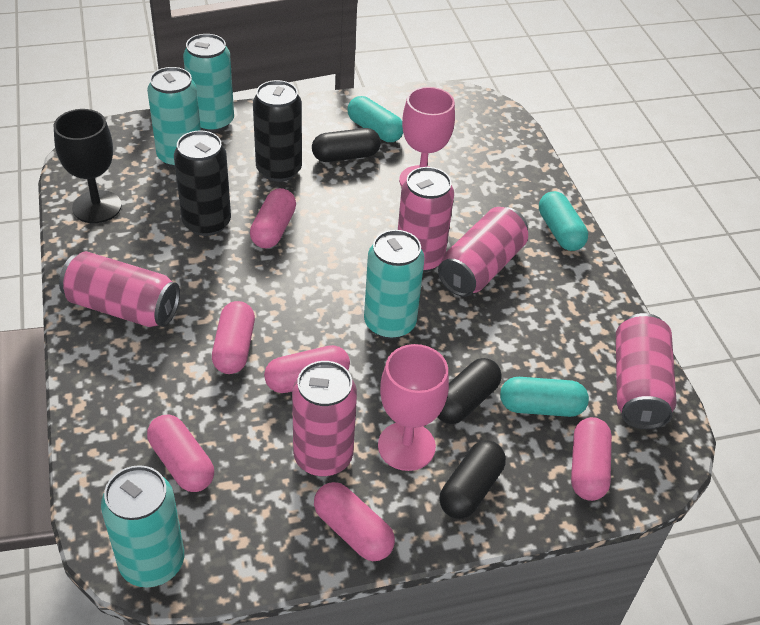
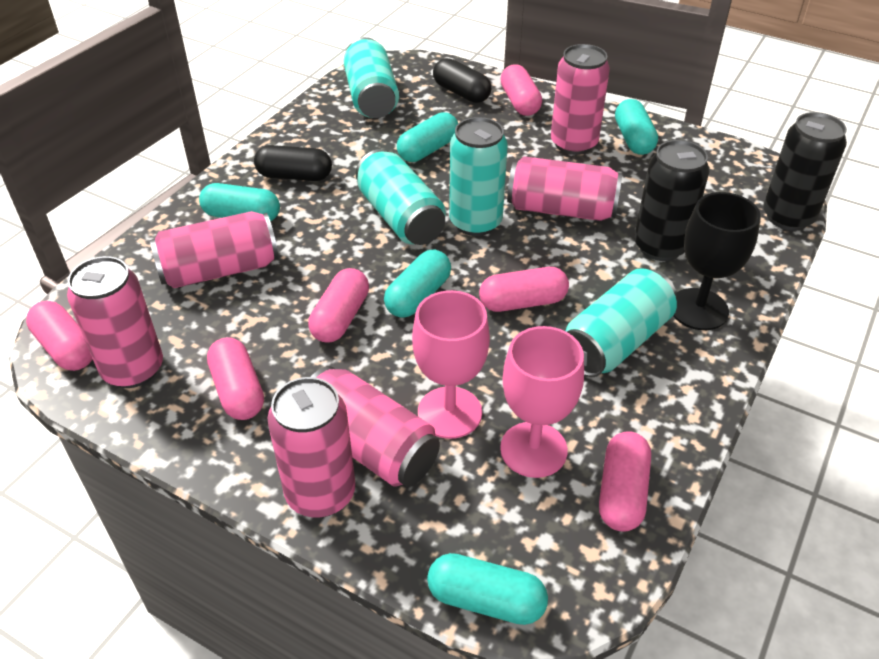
black capsule: 3 -> 2
pink can: 5 -> 6
turquoise capsule: 3 -> 5

